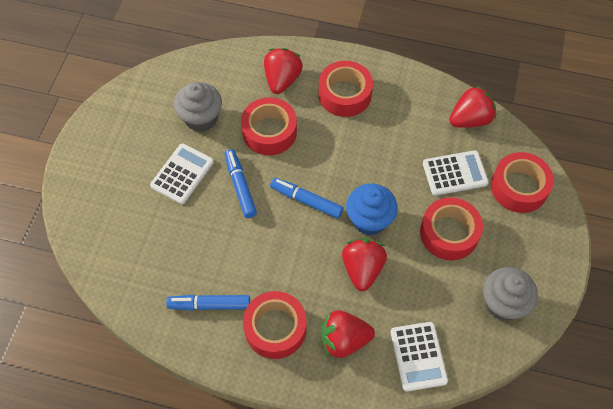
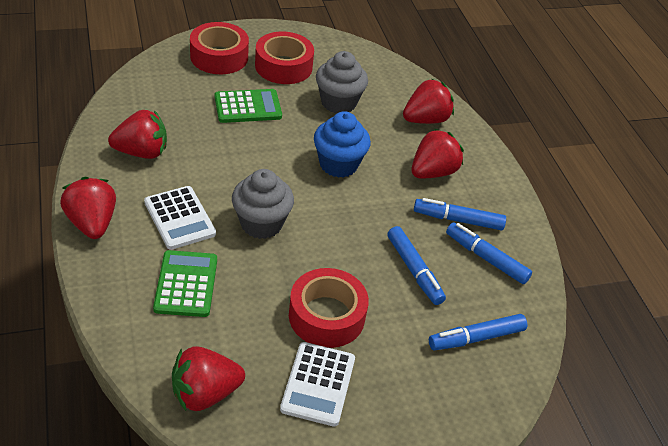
blue marker: 3 -> 4
green calculator: 0 -> 2
red strawberry: 4 -> 5
red tape: 5 -> 3
white calculator: 3 -> 2

